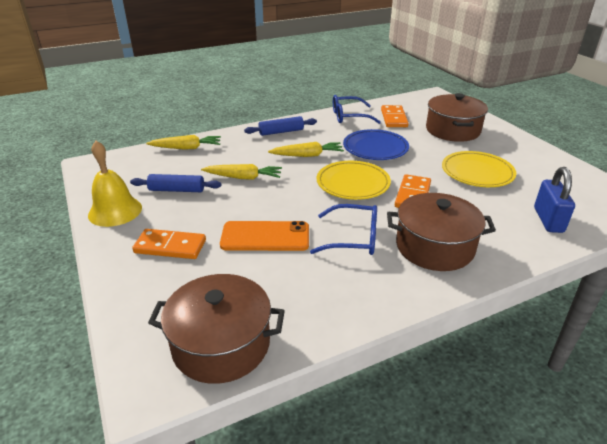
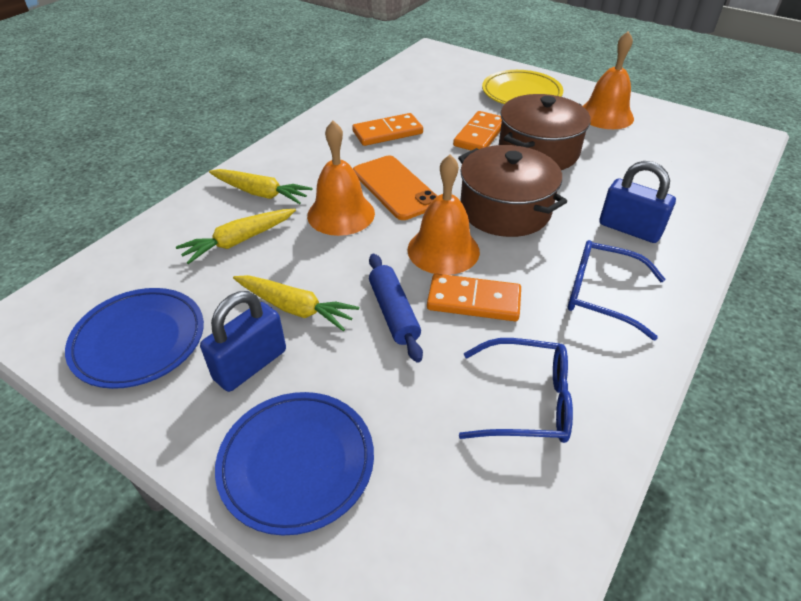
blue padlock: 1 -> 2
blue plate: 1 -> 2
blue rolling pin: 2 -> 1
brown pot: 3 -> 2
orange bell: 0 -> 3
yellow bell: 1 -> 0
yellow plate: 2 -> 1

